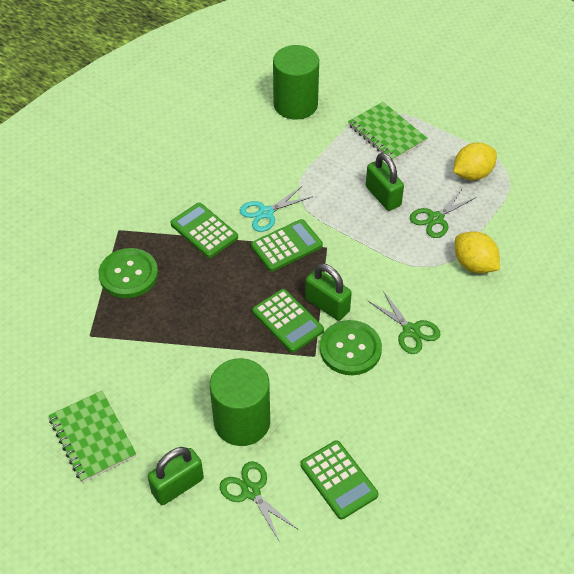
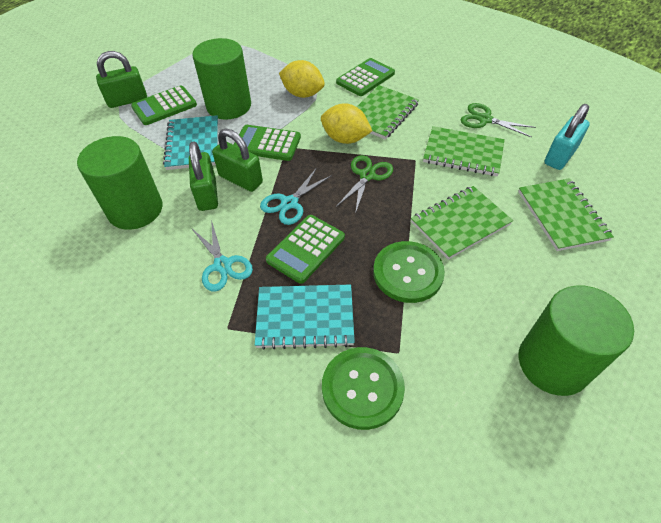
green cylinder: 2 -> 3
green notebook: 2 -> 4
green scissors: 3 -> 2
turquoise notebook: 0 -> 2
turquoise padlock: 0 -> 1
turquoise scissors: 1 -> 2

